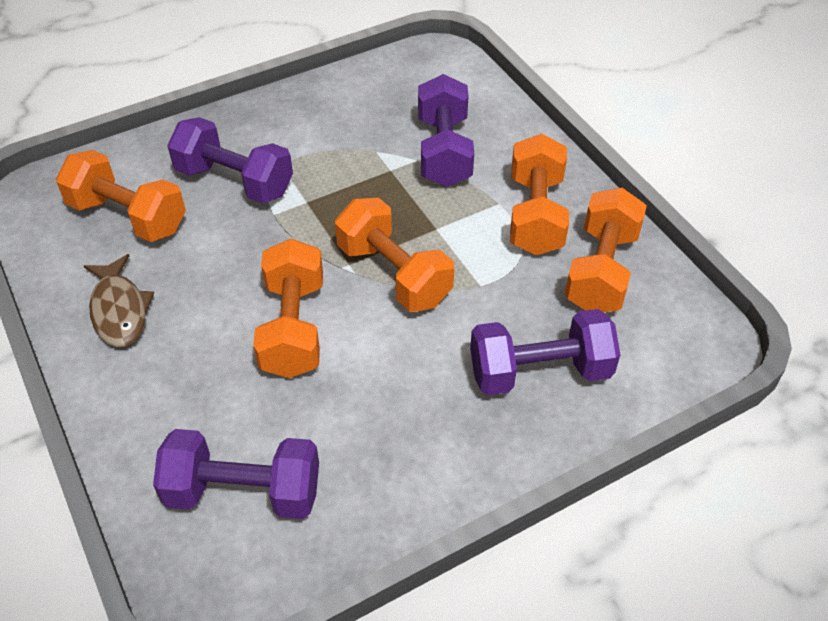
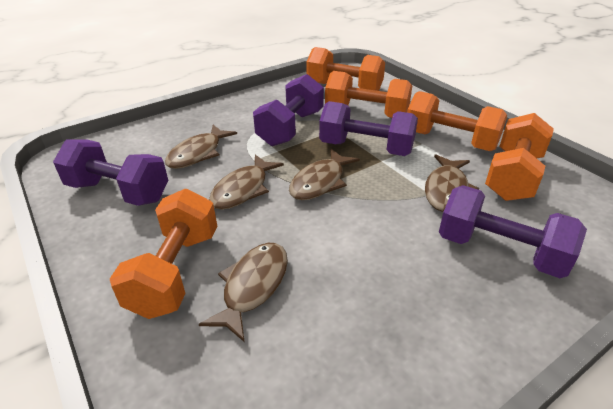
brown fish: 1 -> 5

